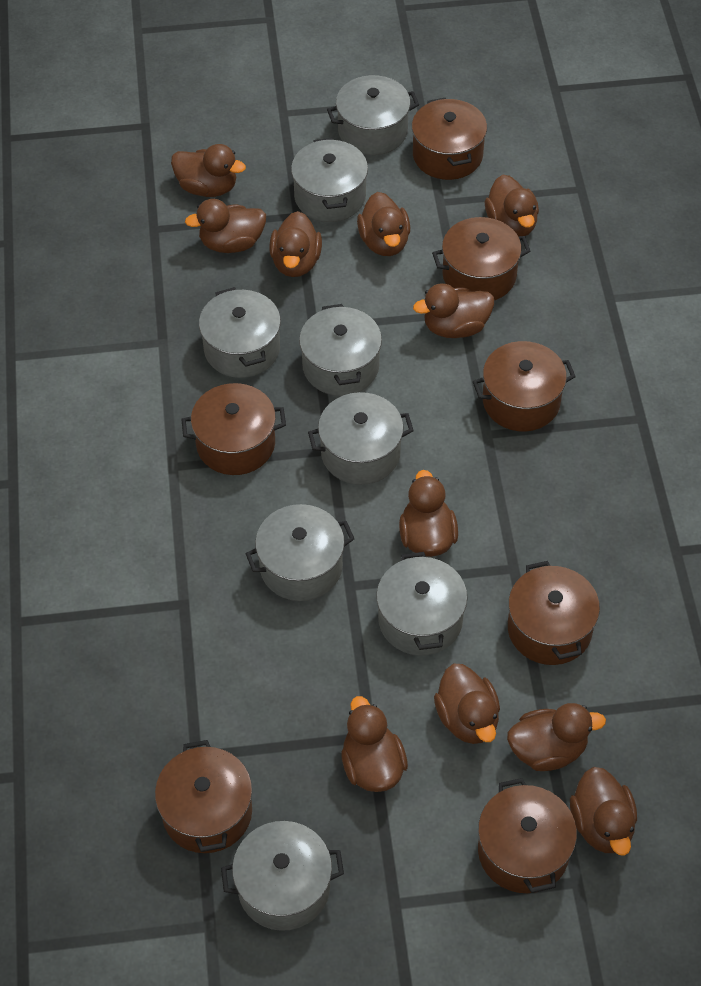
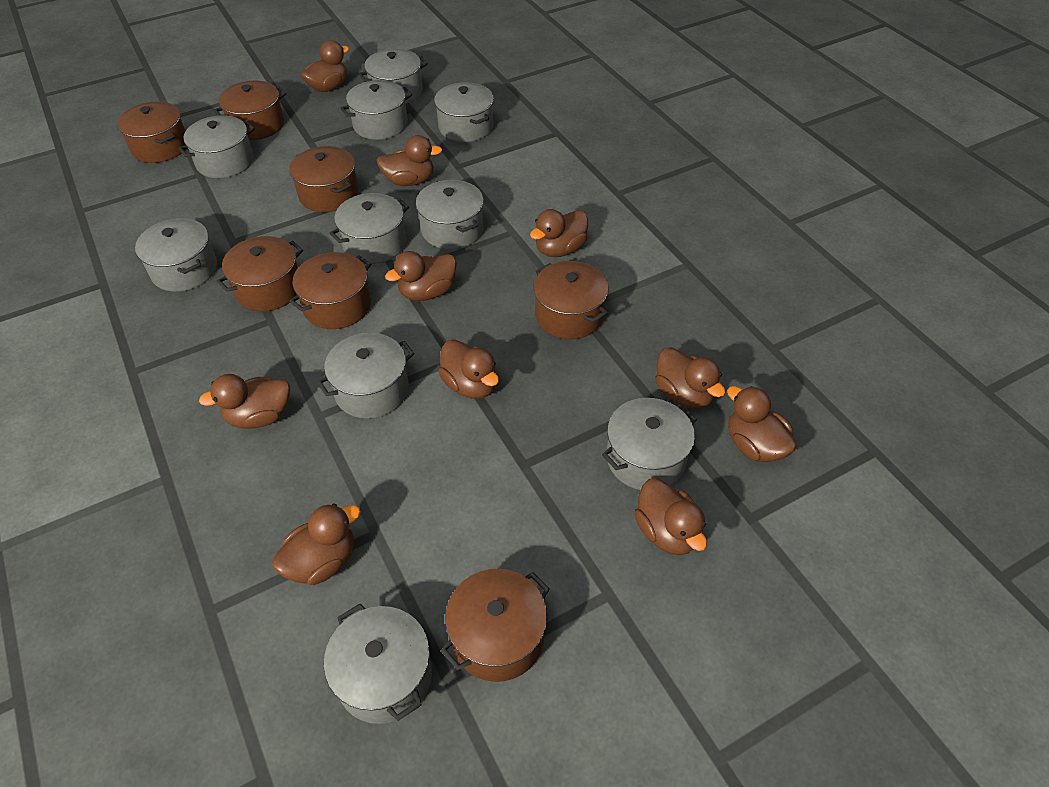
brown duck: 11 -> 10
grey pot: 8 -> 10

